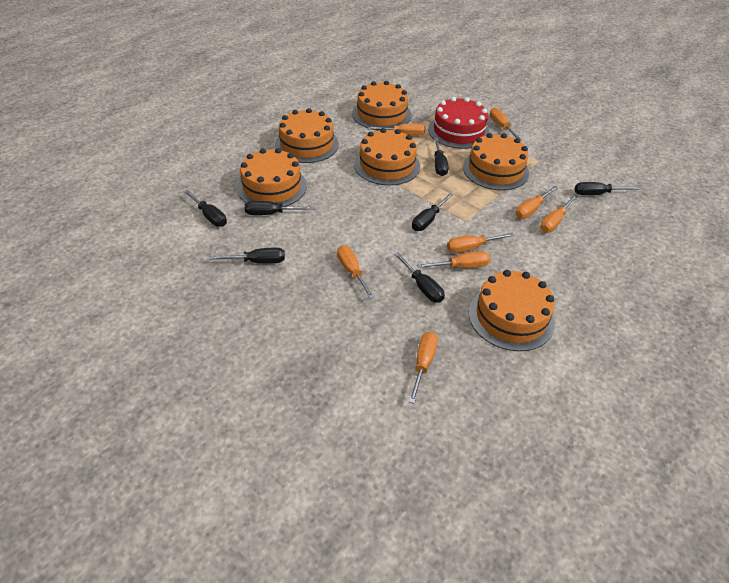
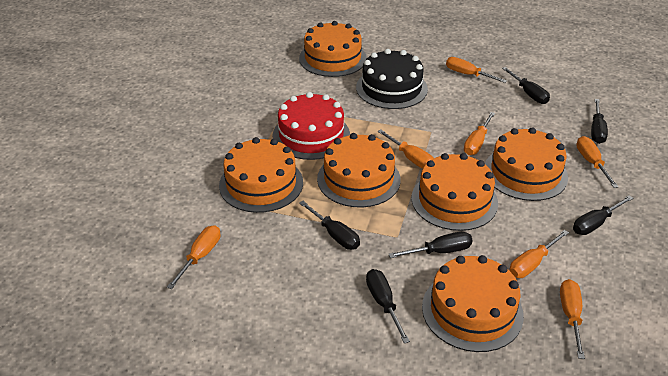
black cake: 0 -> 1
black screwdriver: 7 -> 6
orange screwdriver: 8 -> 7

